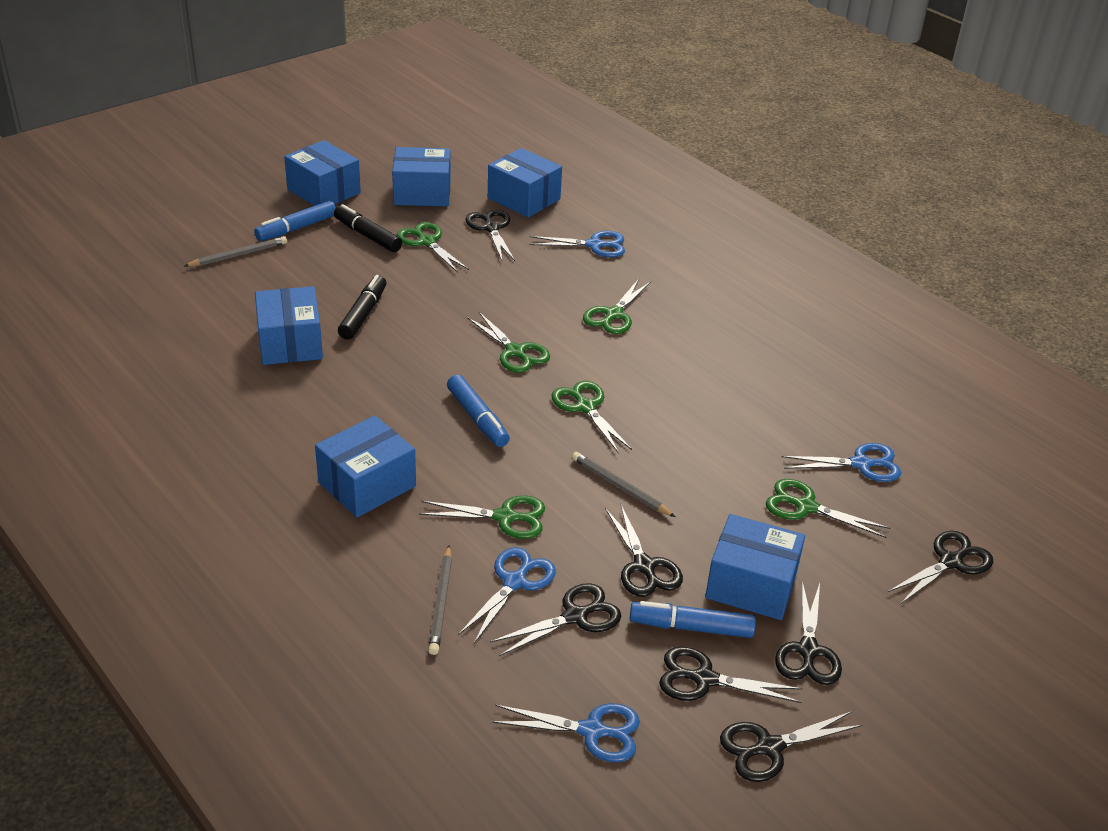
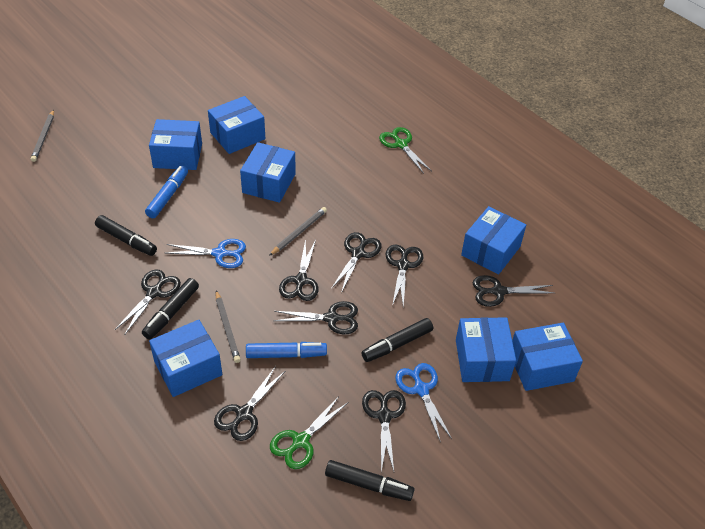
black marker: 2 -> 4
black scissors: 7 -> 8
blue box: 6 -> 7
blue marker: 3 -> 2
blue scissors: 4 -> 2
green scissors: 6 -> 2

